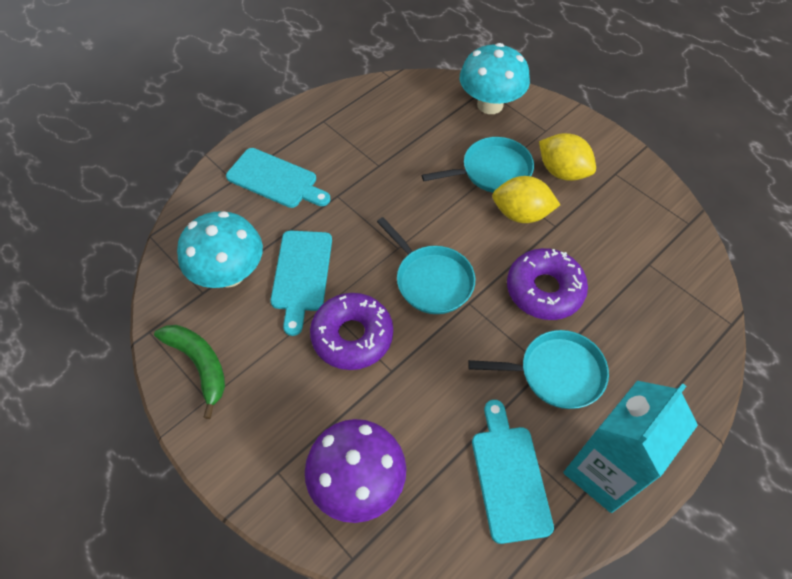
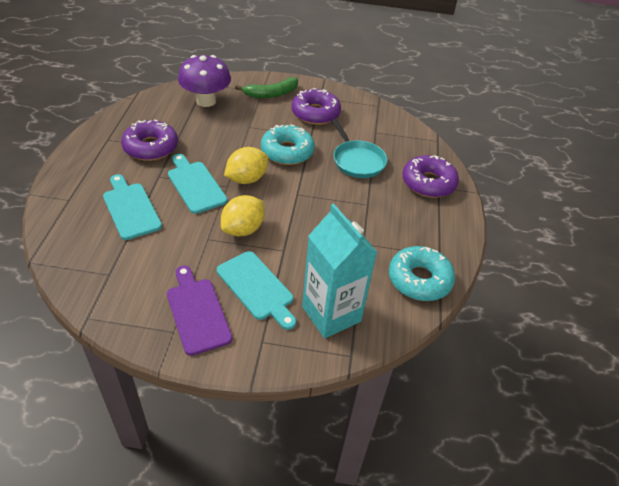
purple cutting board: 0 -> 1
purple donut: 2 -> 3
turquoise donut: 0 -> 2
turquoise mushroom: 2 -> 0
turquoise pan: 3 -> 1

